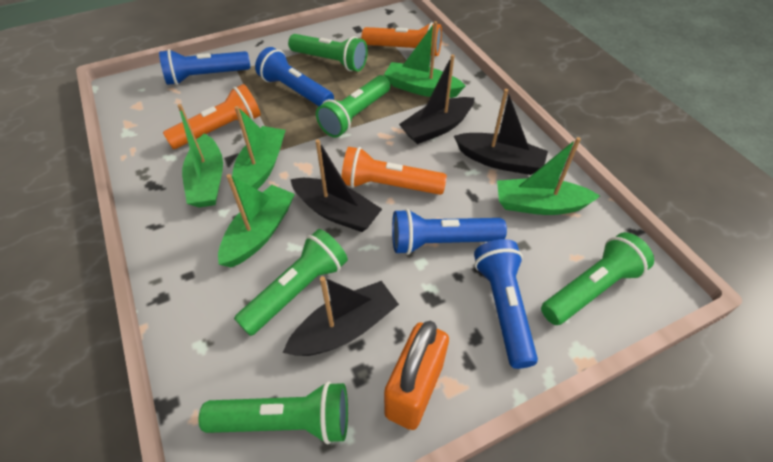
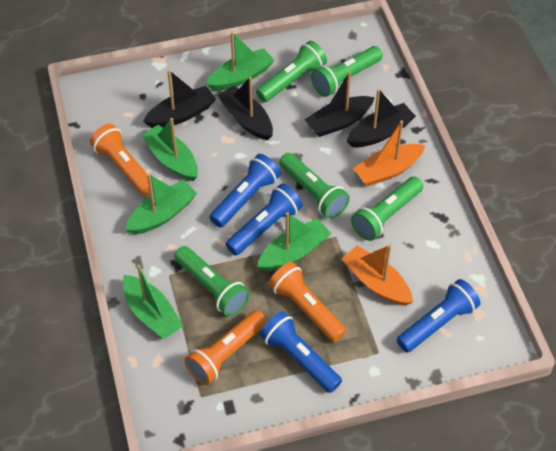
orange boat: 0 -> 2
orange padlock: 1 -> 0

